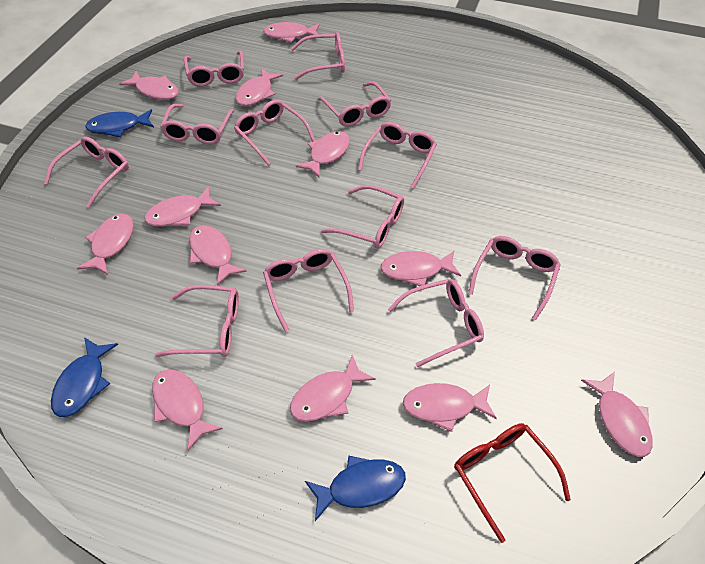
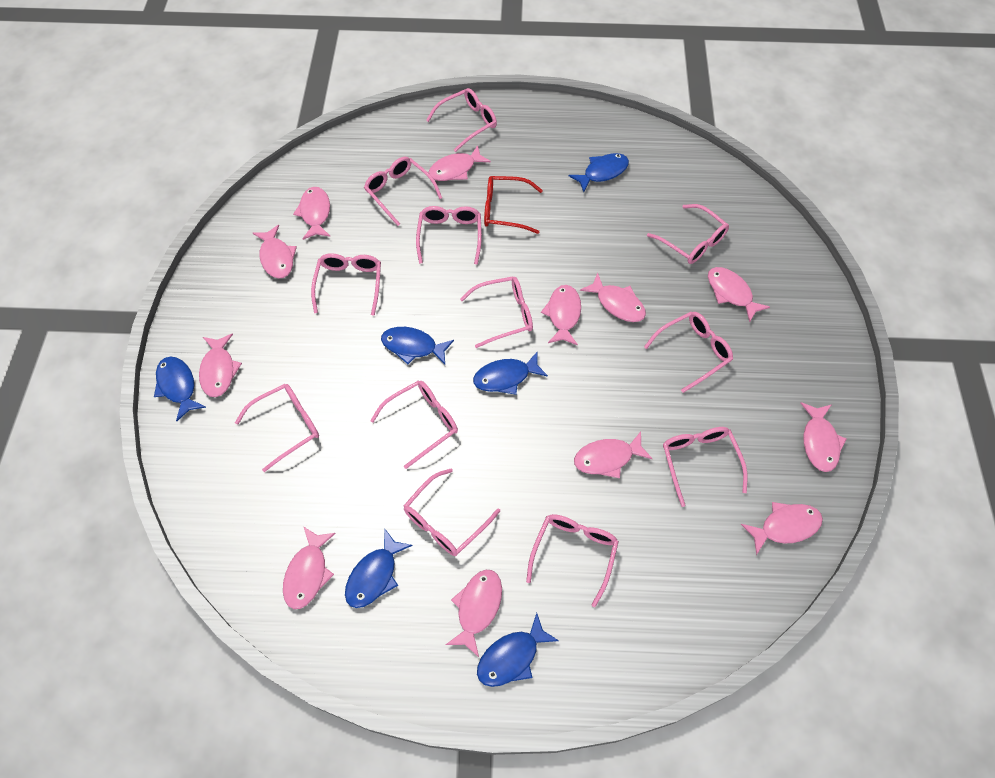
blue fish: 3 -> 6

